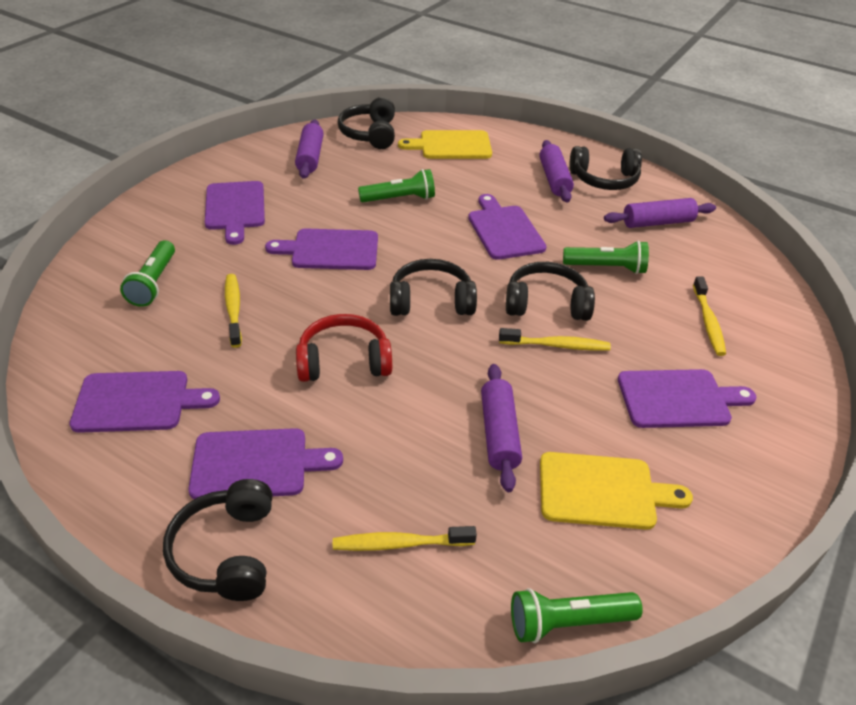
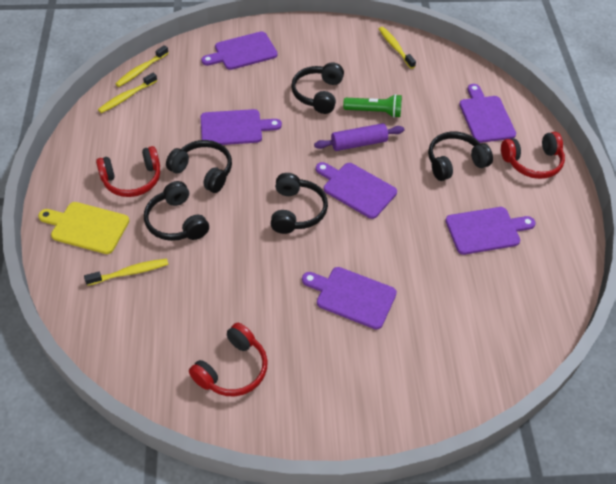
green flashlight: 4 -> 1
purple rolling pin: 4 -> 1
red headphones: 1 -> 3
yellow cutting board: 2 -> 1

